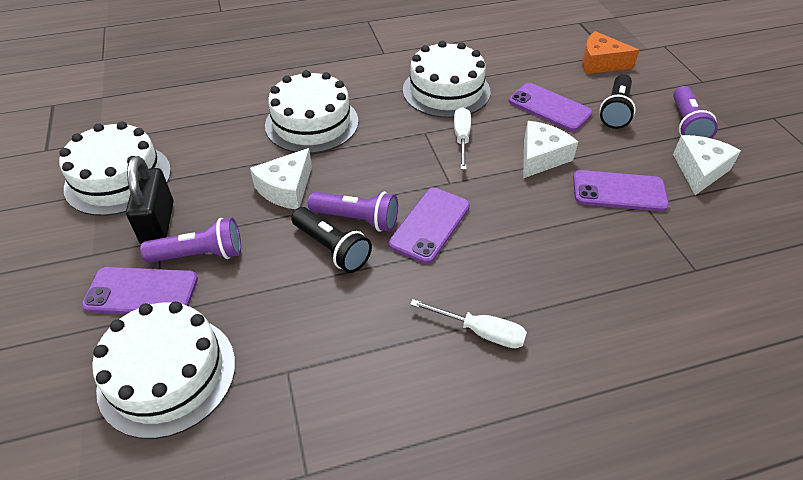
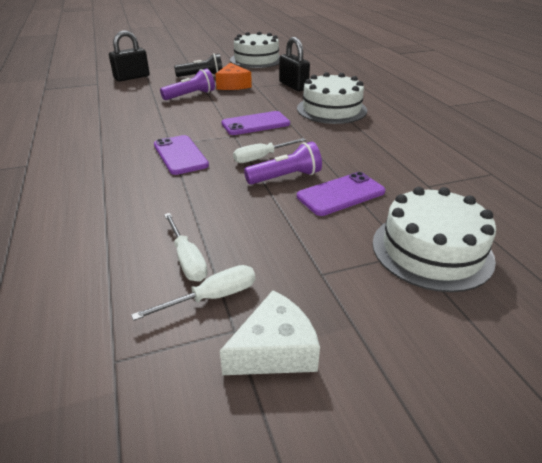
black flashlight: 2 -> 1
black padlock: 1 -> 2
purple flashlight: 3 -> 2
purple phone: 4 -> 3
white cake: 4 -> 3
white cheese: 3 -> 1
white screwdriver: 2 -> 3

